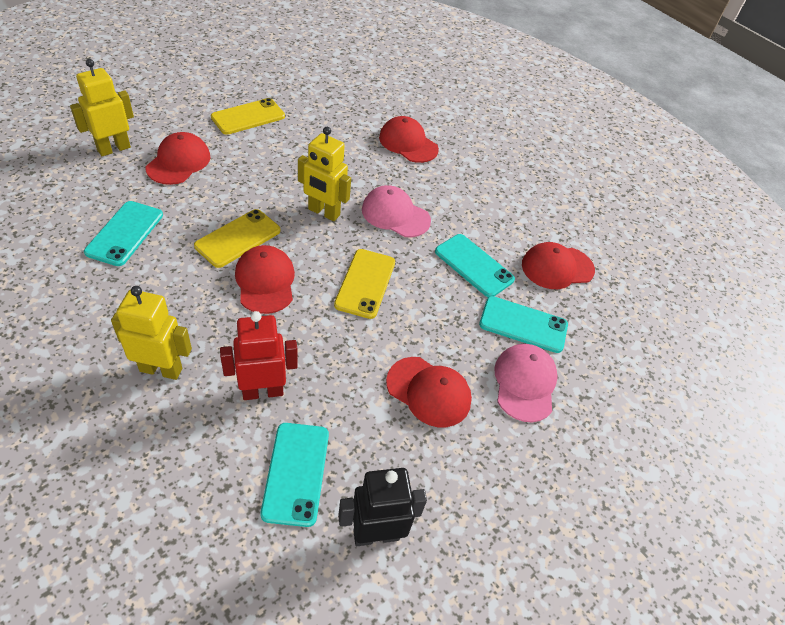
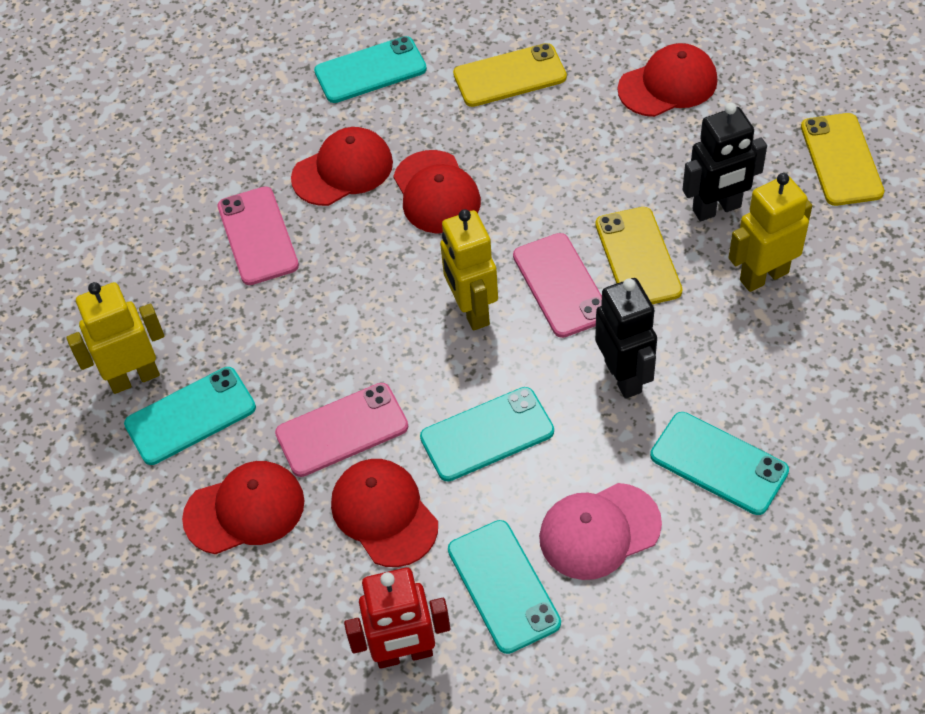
black robot: 1 -> 2
pink cap: 2 -> 1
pink phone: 0 -> 3
turquoise phone: 4 -> 5

